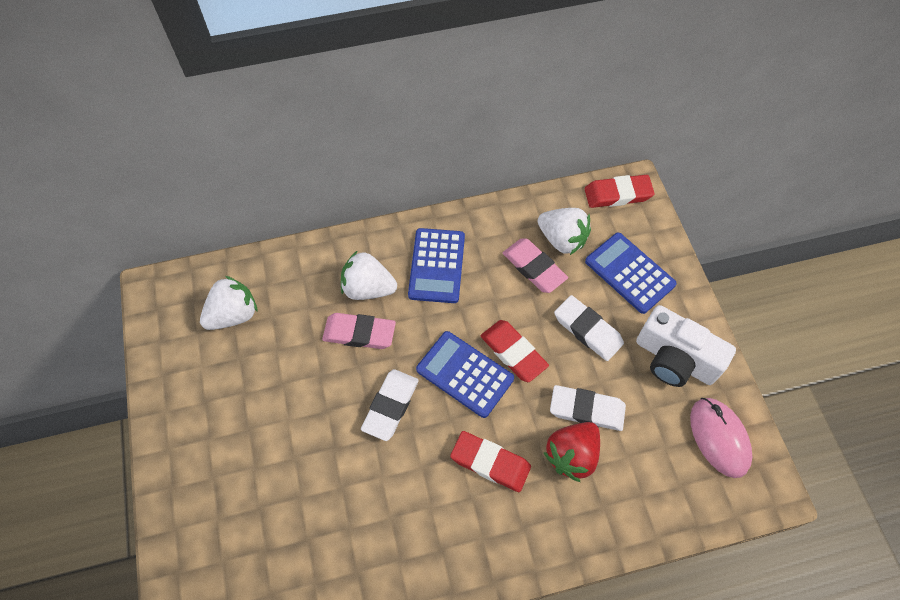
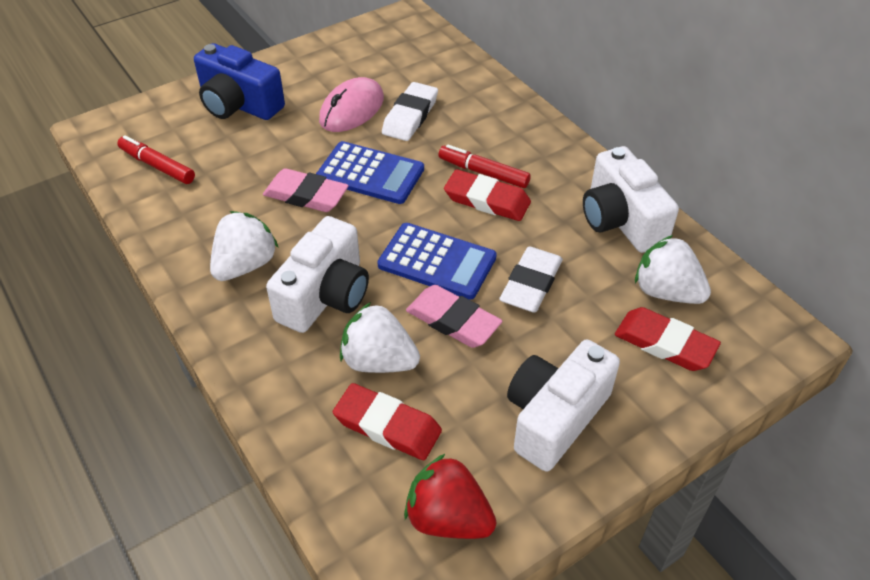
blue calculator: 3 -> 2
blue camera: 0 -> 1
red marker: 0 -> 2
white camera: 1 -> 3
white eraser: 3 -> 2

